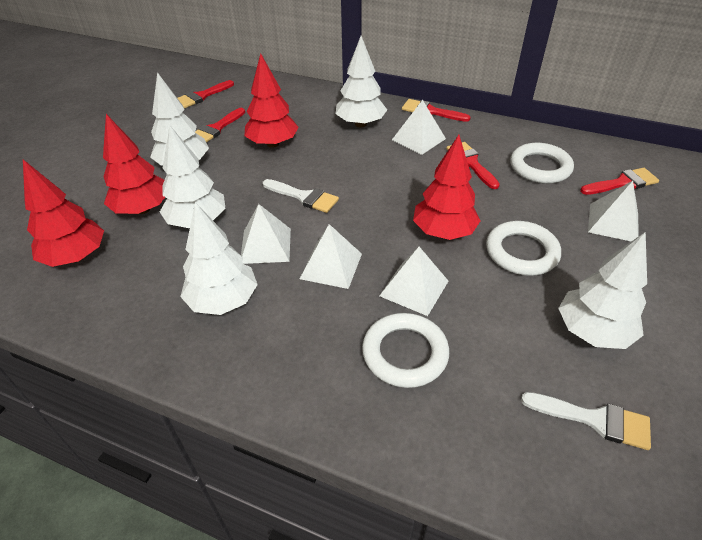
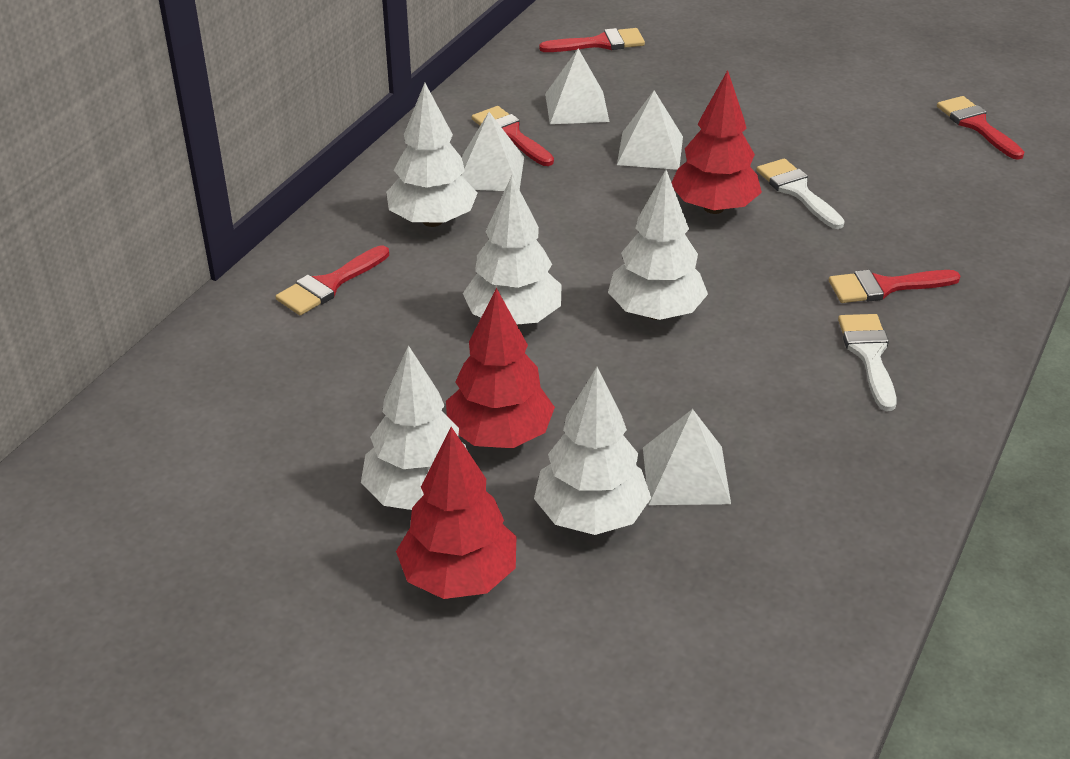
red tree: 4 -> 3
white pyramid: 5 -> 4
white ring: 3 -> 0

